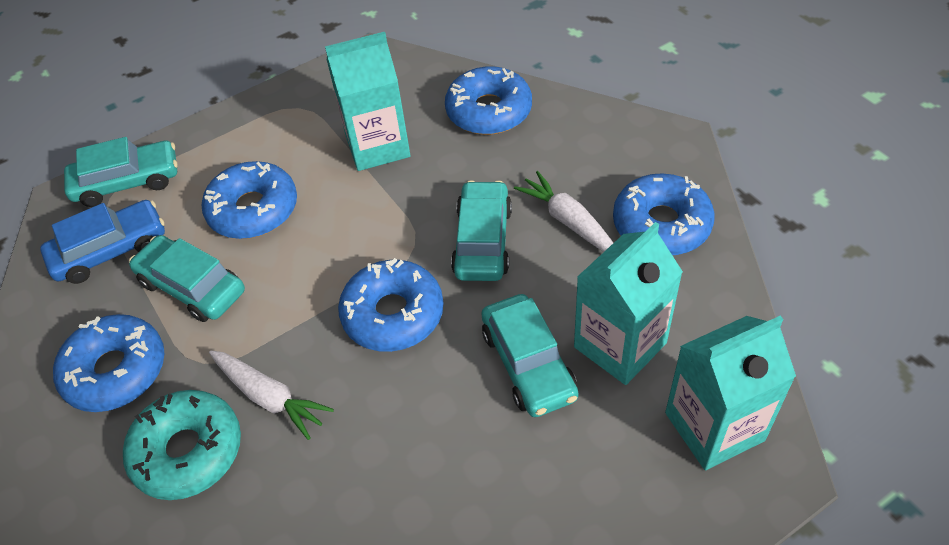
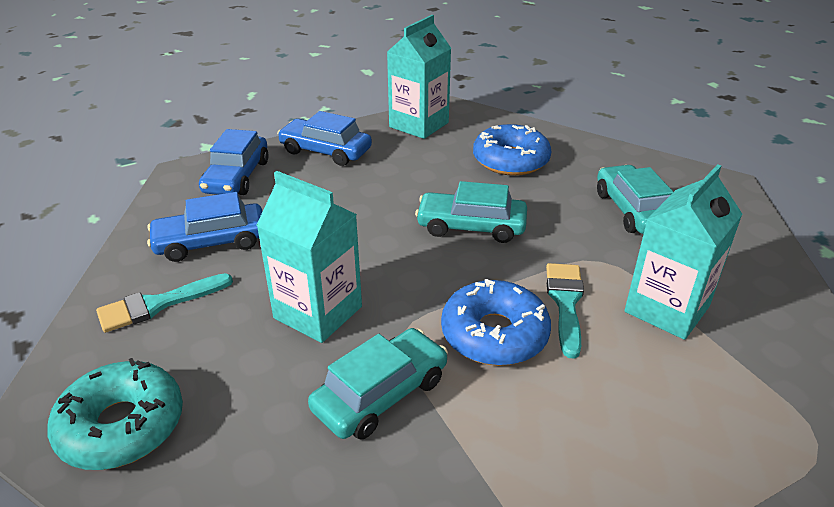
blue car: 1 -> 3
blue donut: 5 -> 2
turquoise brush: 0 -> 2
turquoise car: 4 -> 3
white carrot: 2 -> 0

